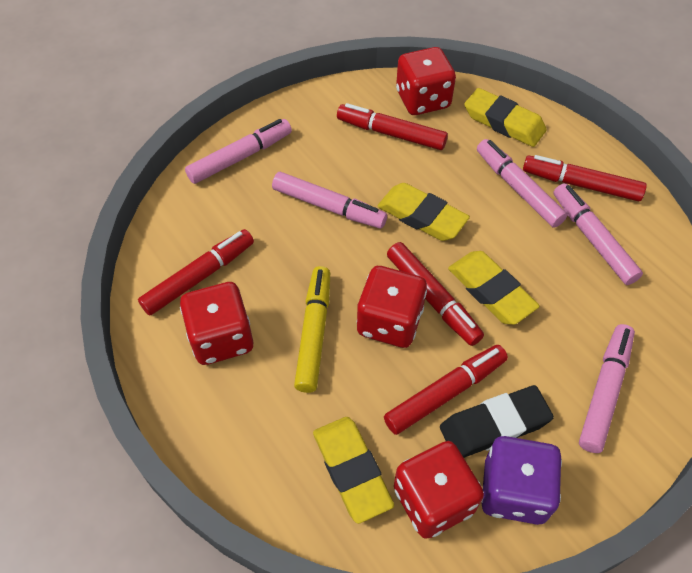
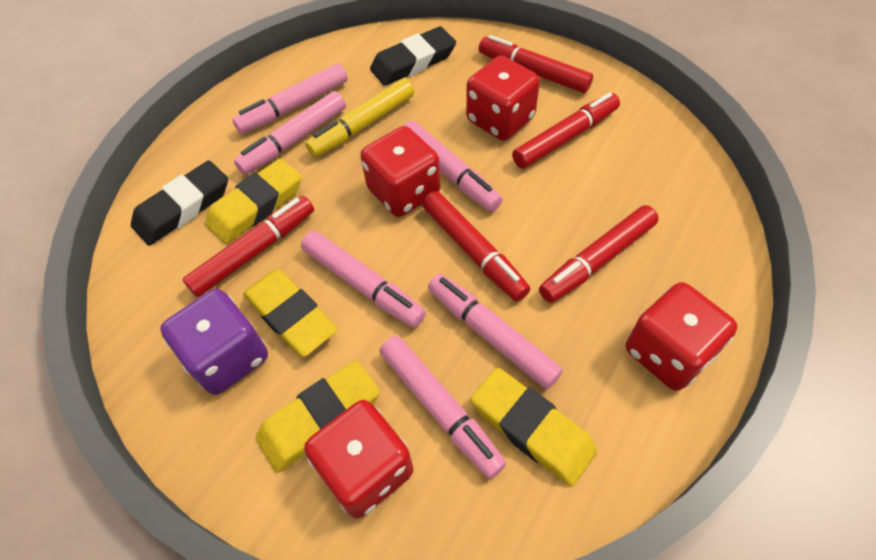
black eraser: 1 -> 2
pink marker: 5 -> 6

